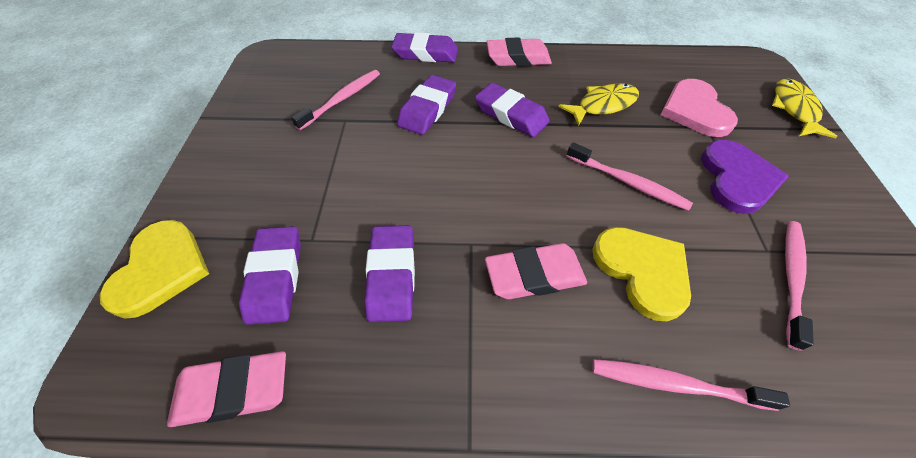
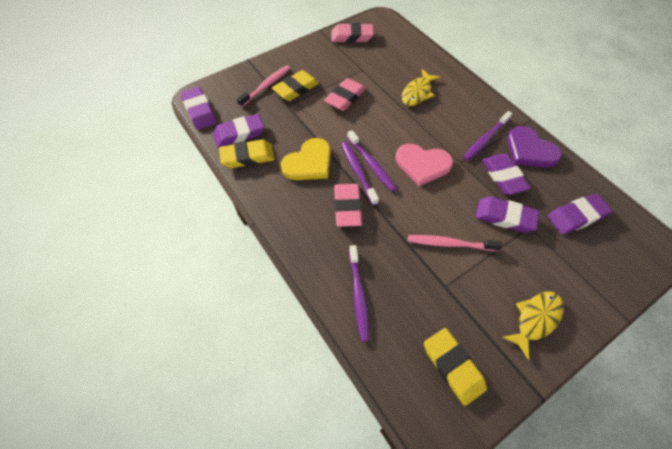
pink toothbrush: 4 -> 2
purple toothbrush: 0 -> 4
yellow eraser: 0 -> 3
yellow heart: 2 -> 1

